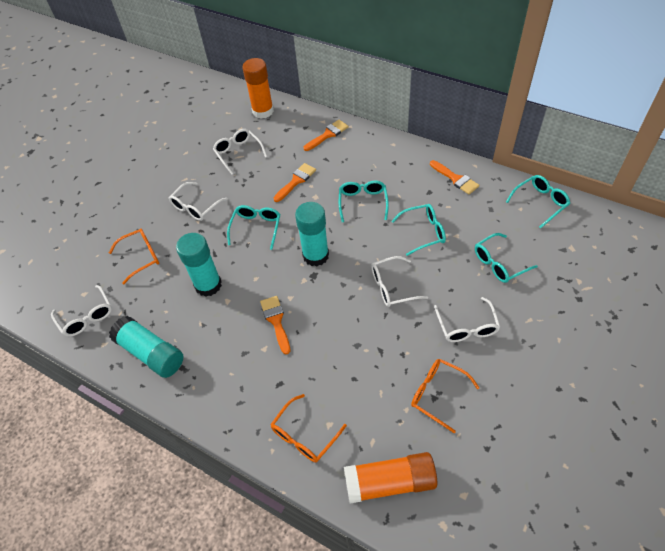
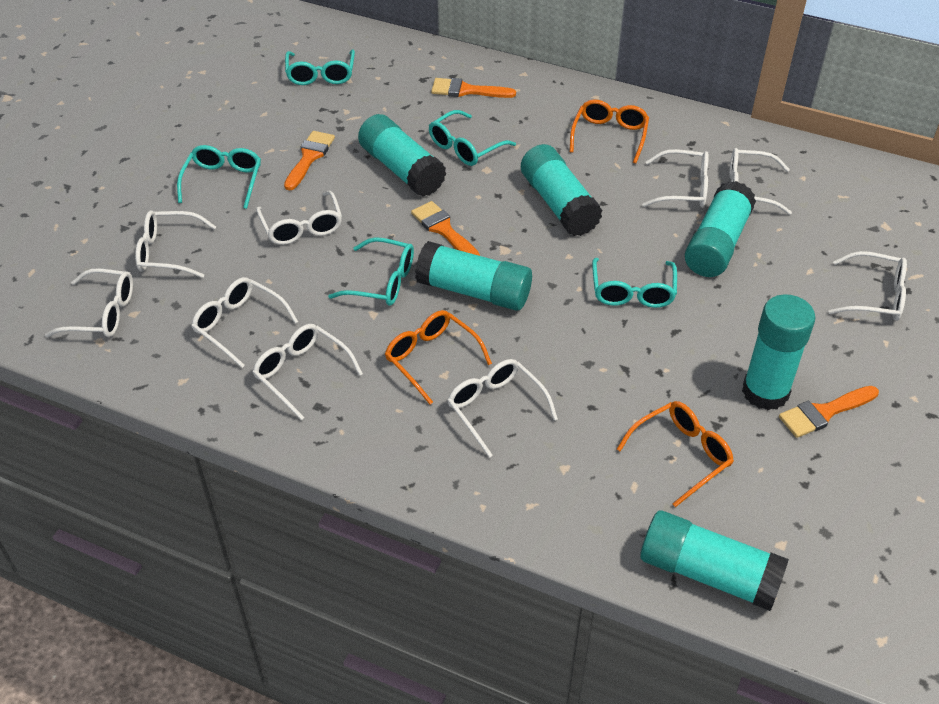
orange glue stick: 2 -> 0
turquoise glue stick: 3 -> 6
white glasses: 5 -> 9

